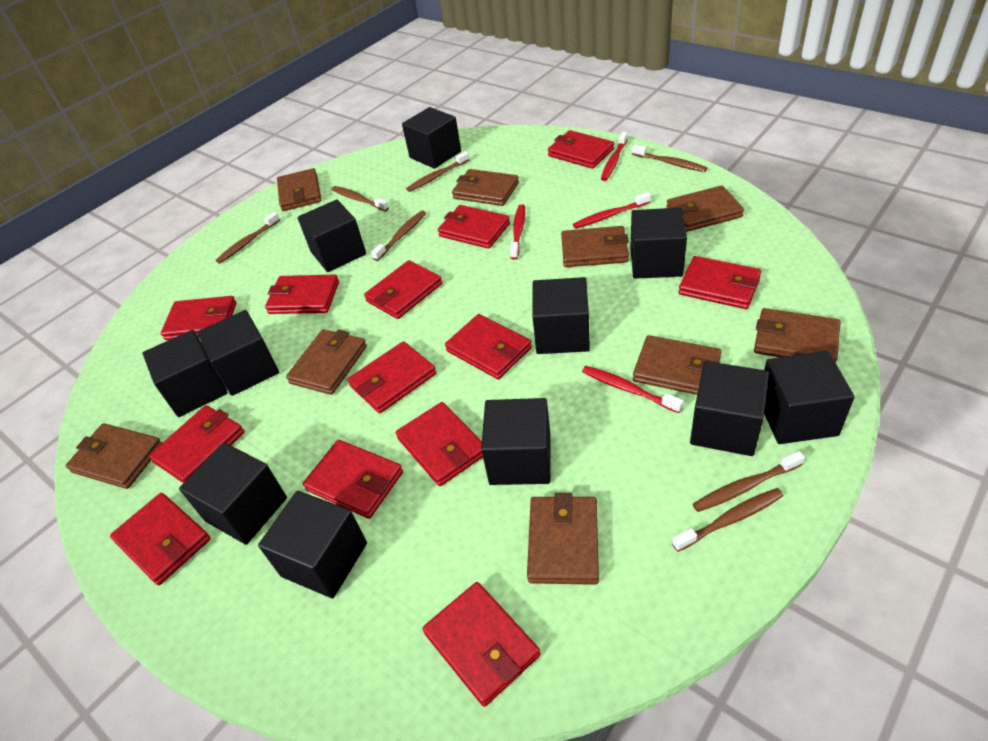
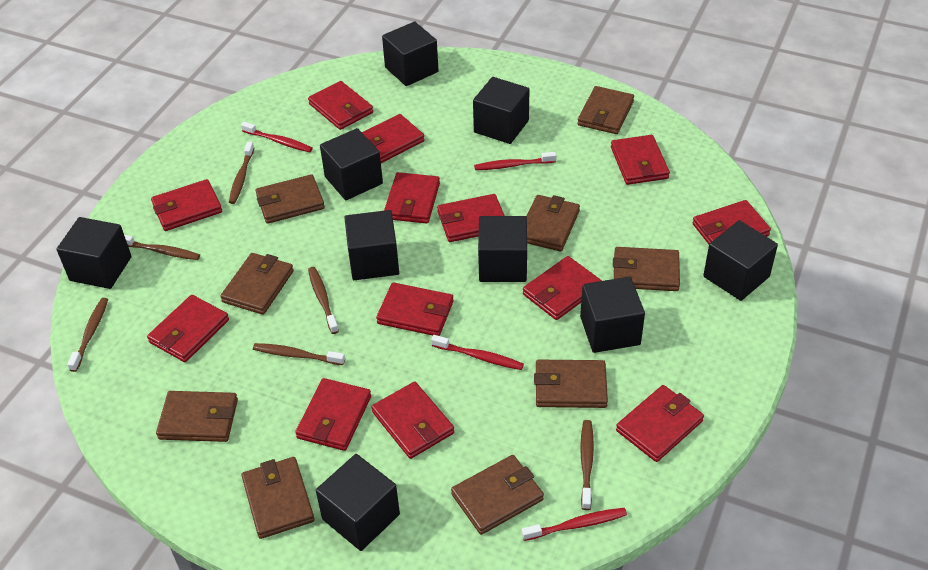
black cube: 11 -> 9
brown toothbrush: 7 -> 6

